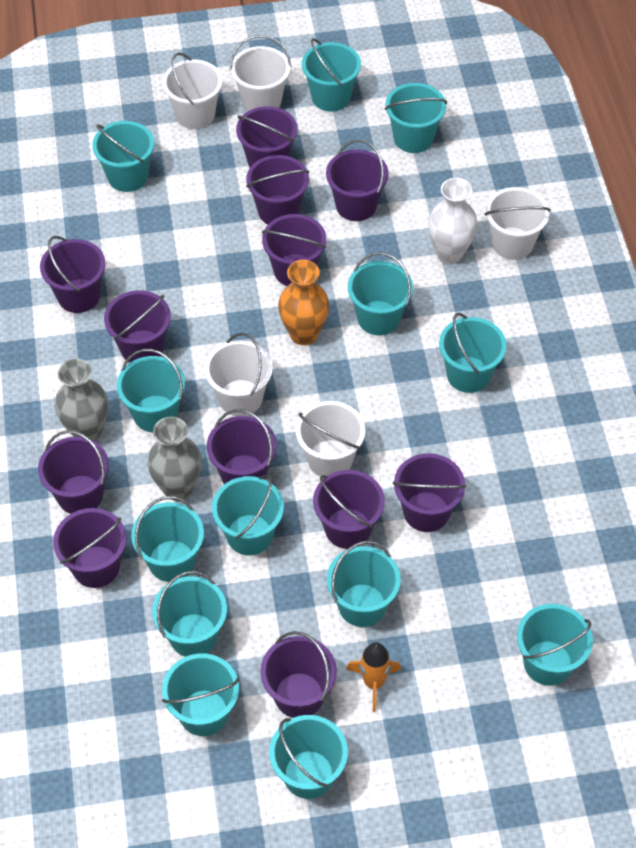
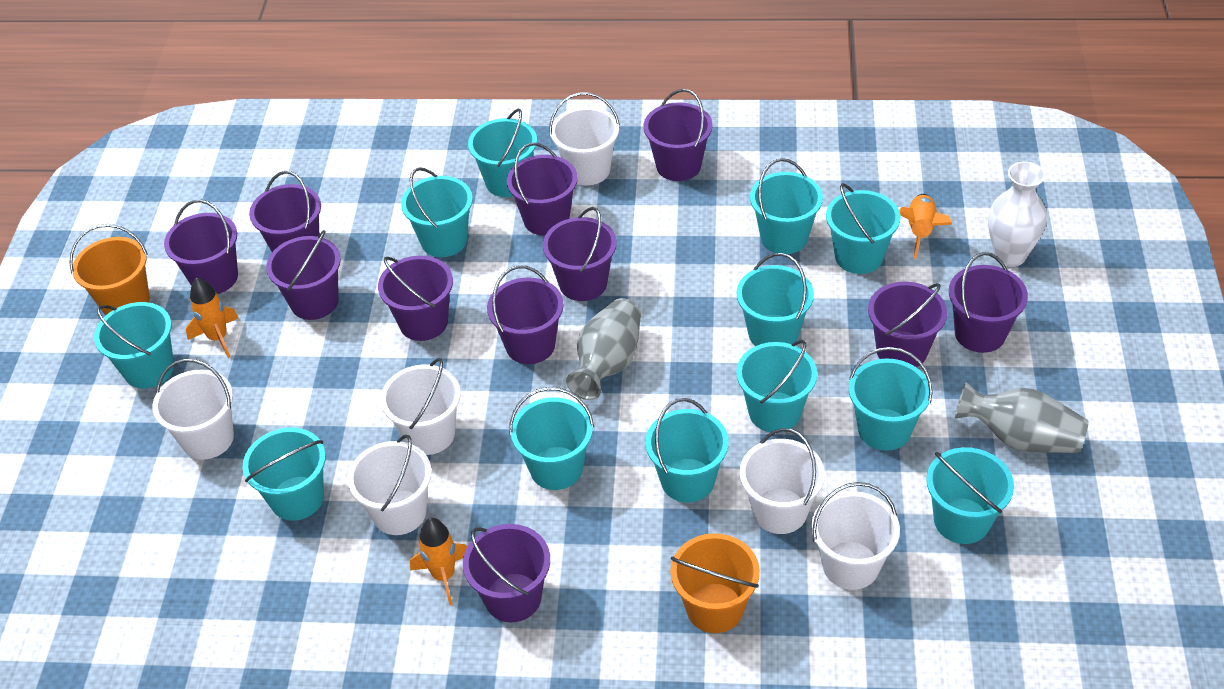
orange bucket: 0 -> 2
orange rocket: 1 -> 3
orange vase: 1 -> 0
purple bucket: 12 -> 11
turquoise bucket: 13 -> 12
white bucket: 5 -> 6

